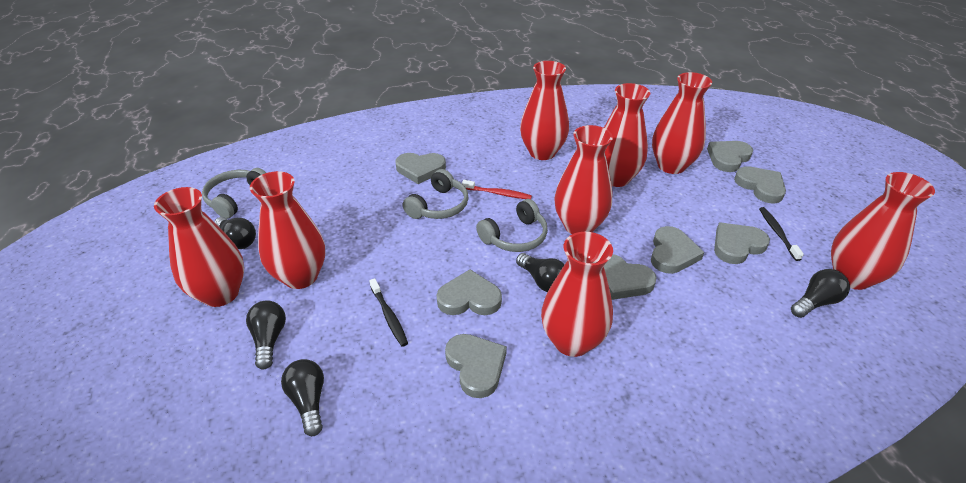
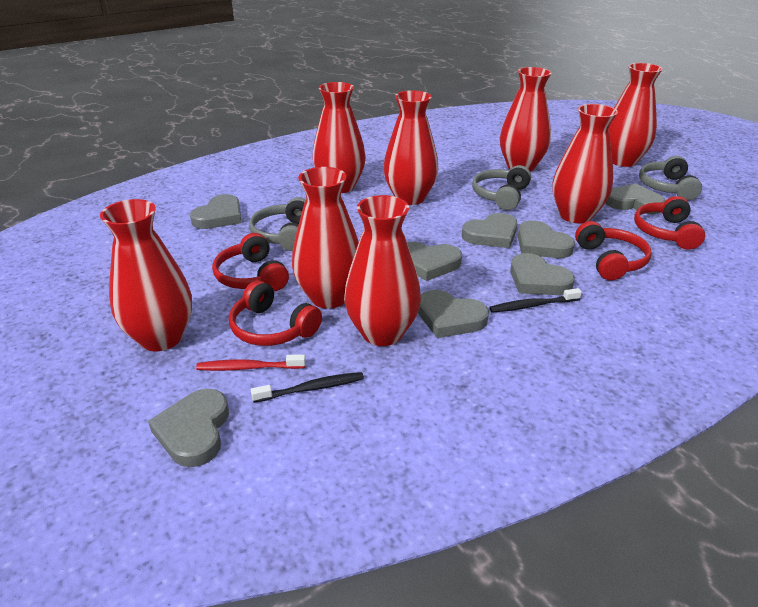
black light bulb: 5 -> 0
red headphones: 0 -> 4

